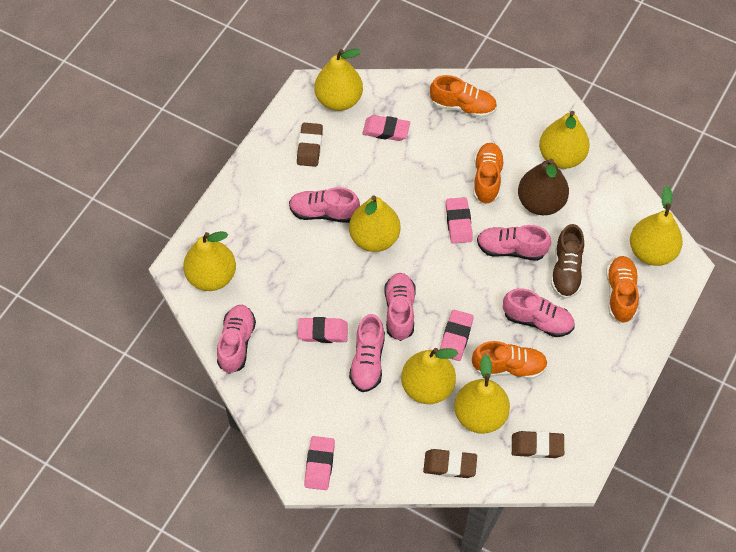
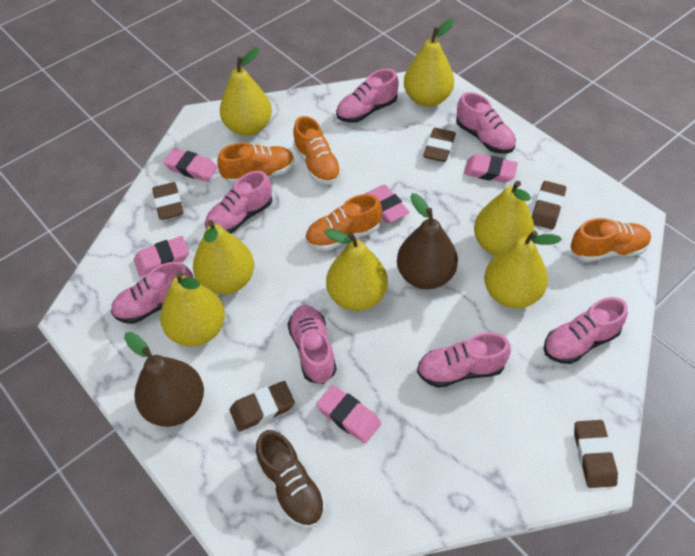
brown eraser: 3 -> 5
brown pear: 1 -> 2
pink shoe: 6 -> 7

